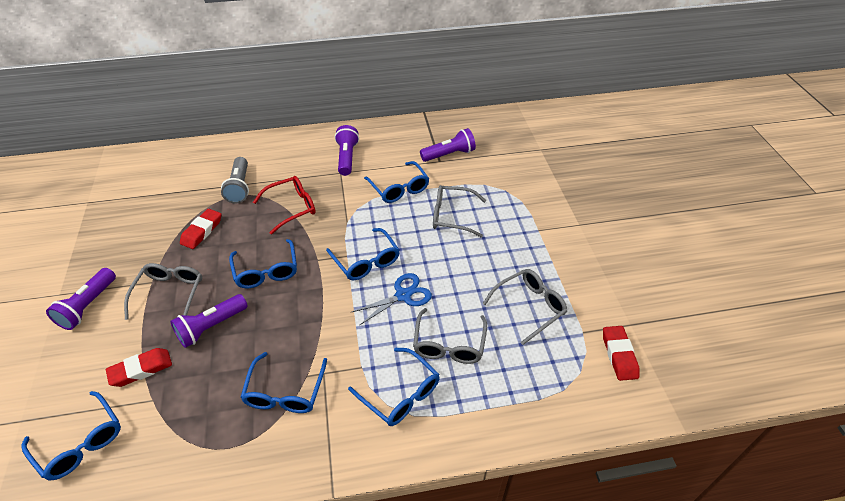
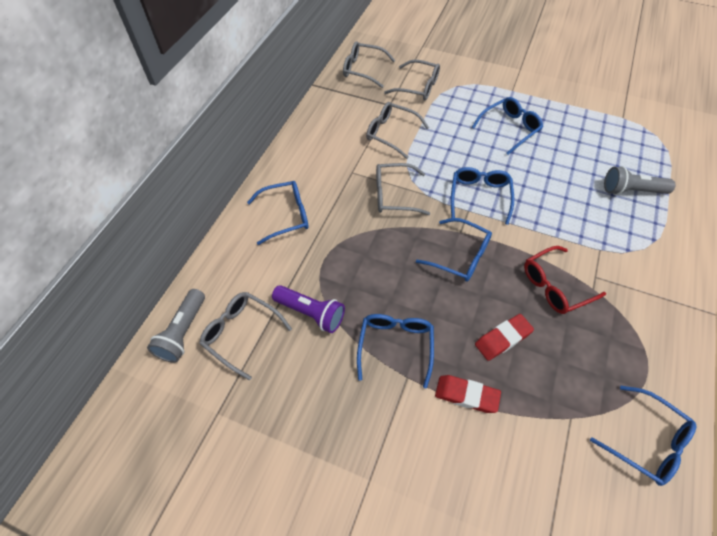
blue scissors: 1 -> 0
grey flashlight: 1 -> 2
grey glasses: 4 -> 5
purple flashlight: 4 -> 1
red eraser: 3 -> 2

